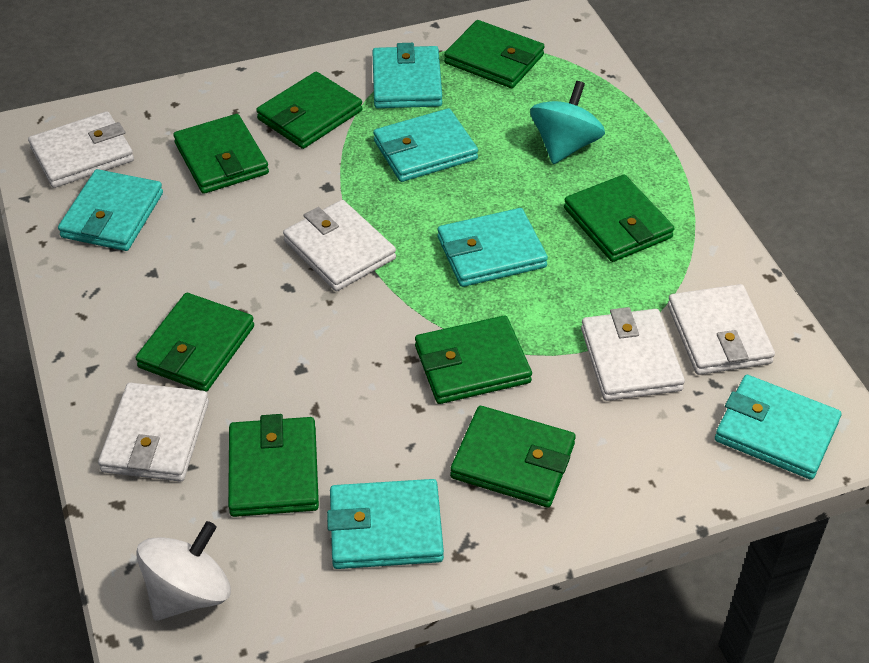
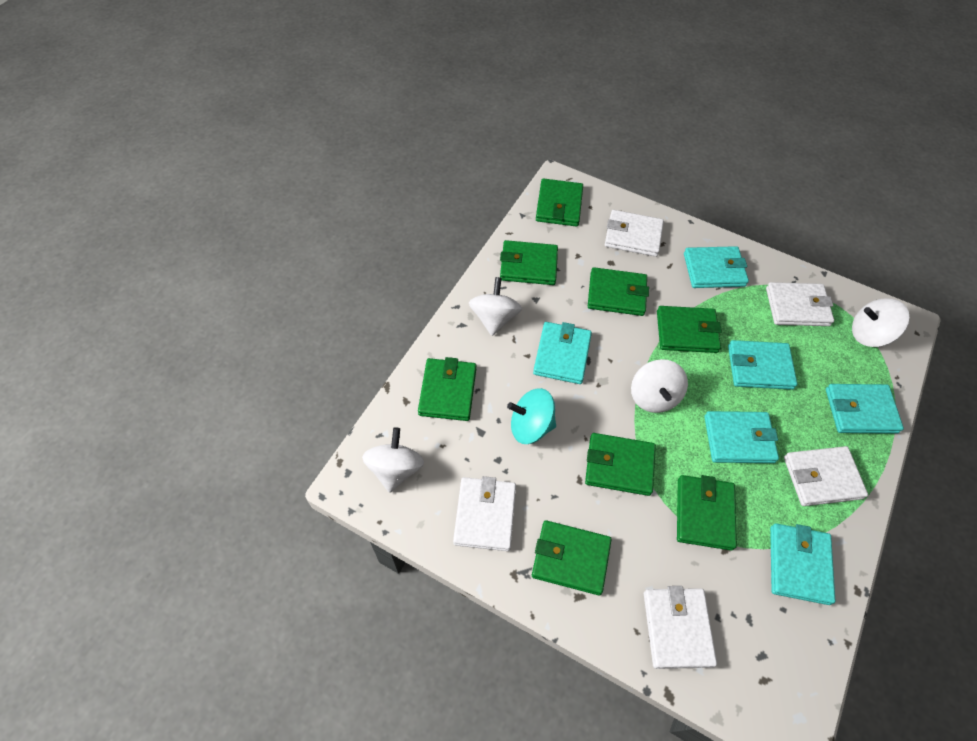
white spinning top: 1 -> 4

